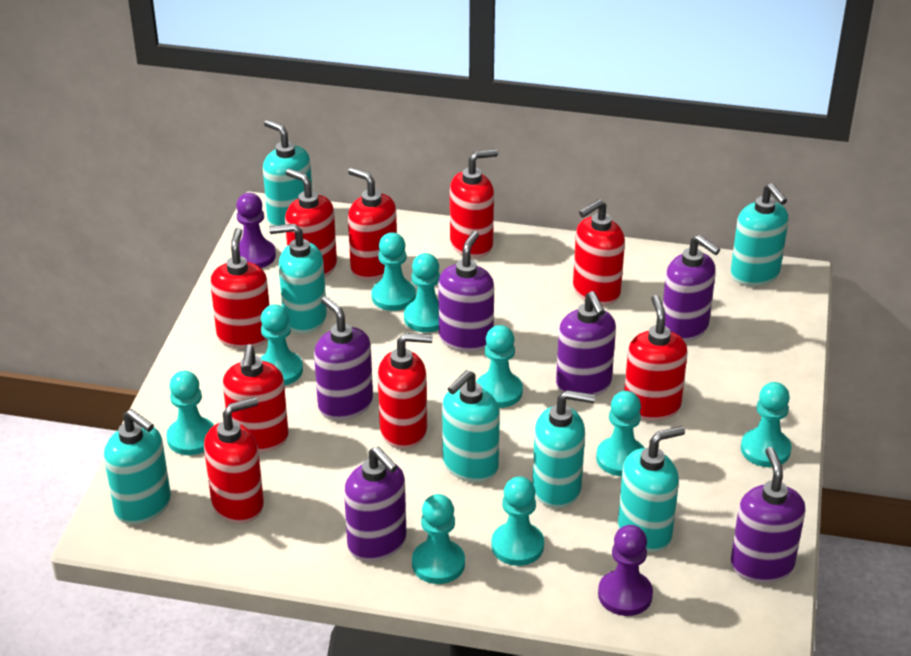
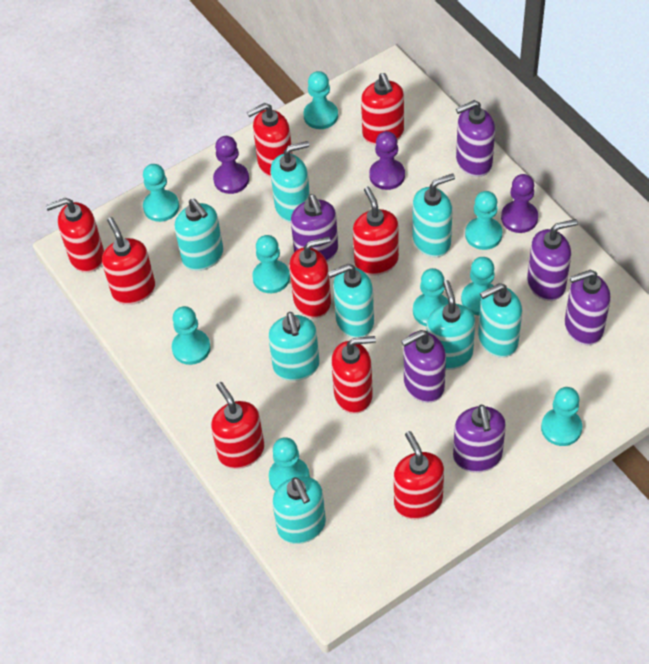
purple pawn: 2 -> 3
turquoise soap dispenser: 7 -> 8

